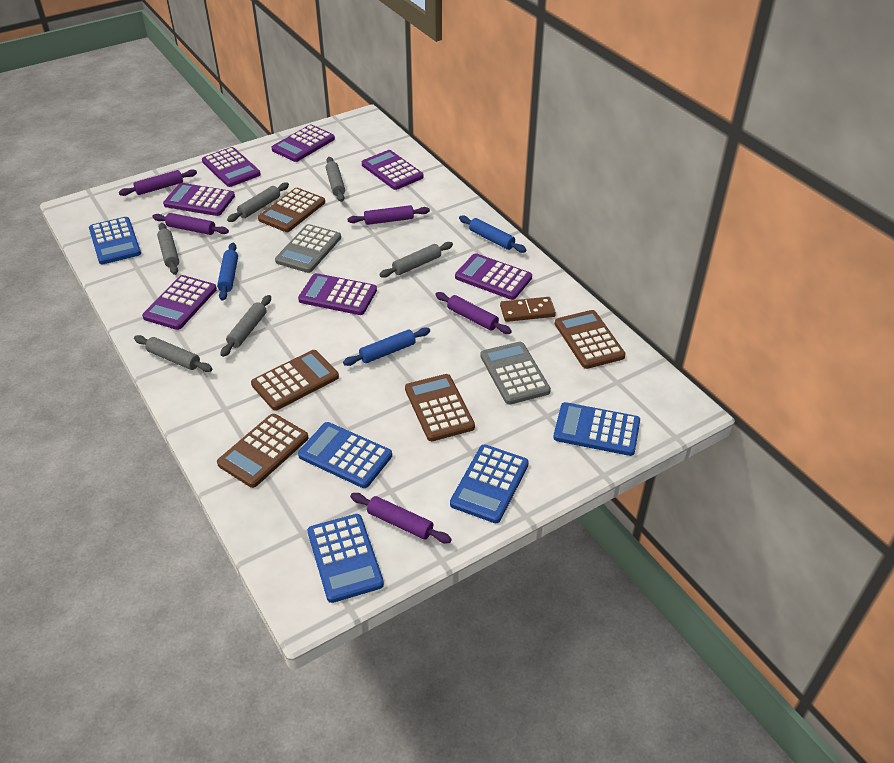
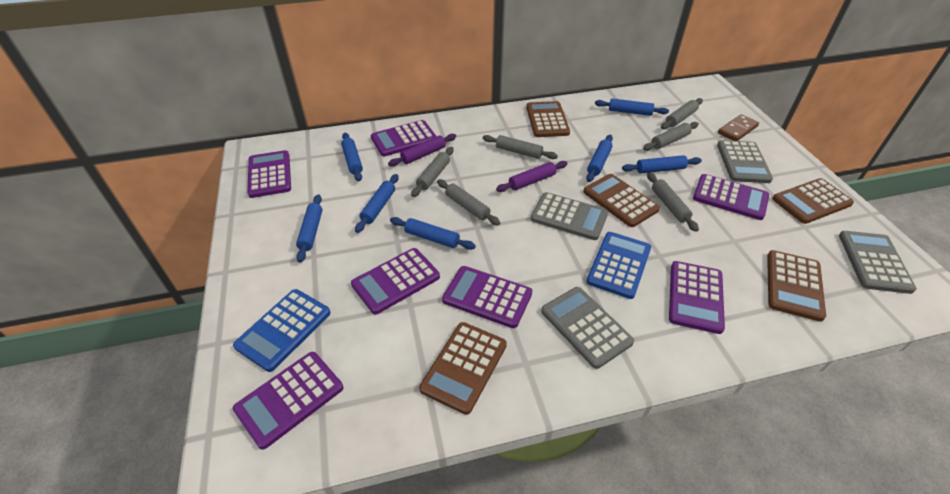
blue calculator: 5 -> 2
blue rolling pin: 3 -> 7
grey calculator: 2 -> 4
purple rolling pin: 5 -> 2

